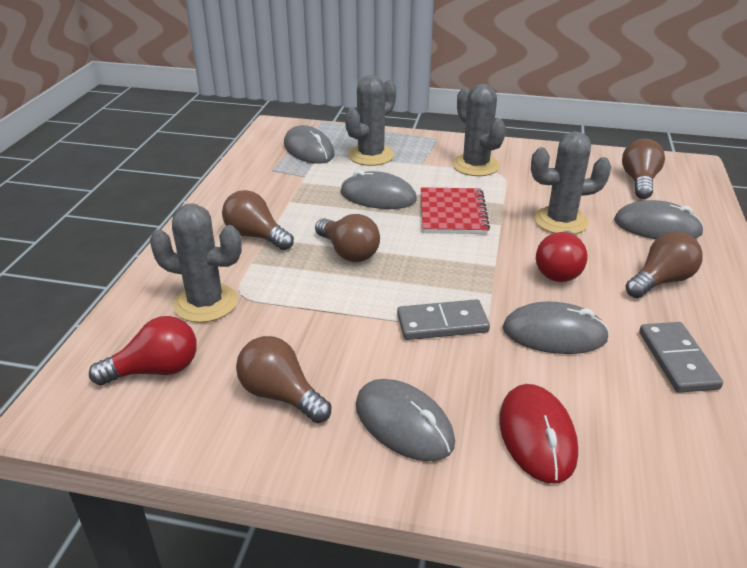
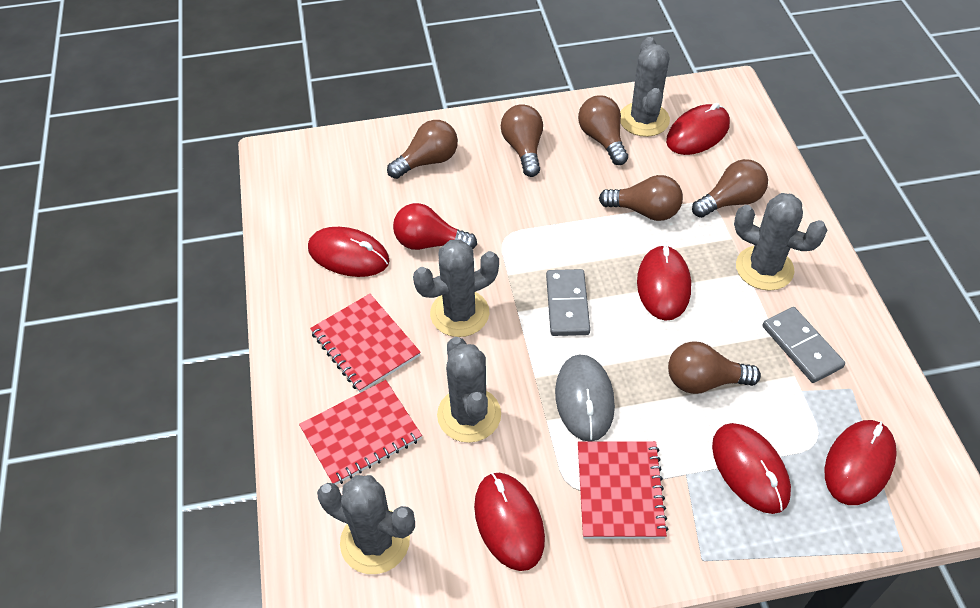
brown light bulb: 5 -> 6
grey cactus: 4 -> 5
grey mouse: 5 -> 1
red light bulb: 2 -> 1
red mouse: 1 -> 6
red notebook: 1 -> 3

